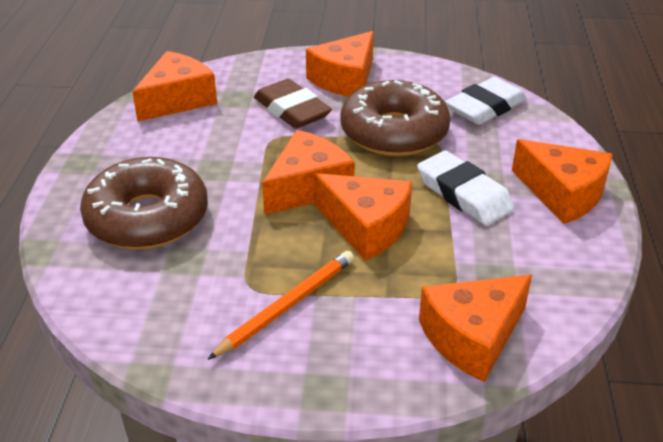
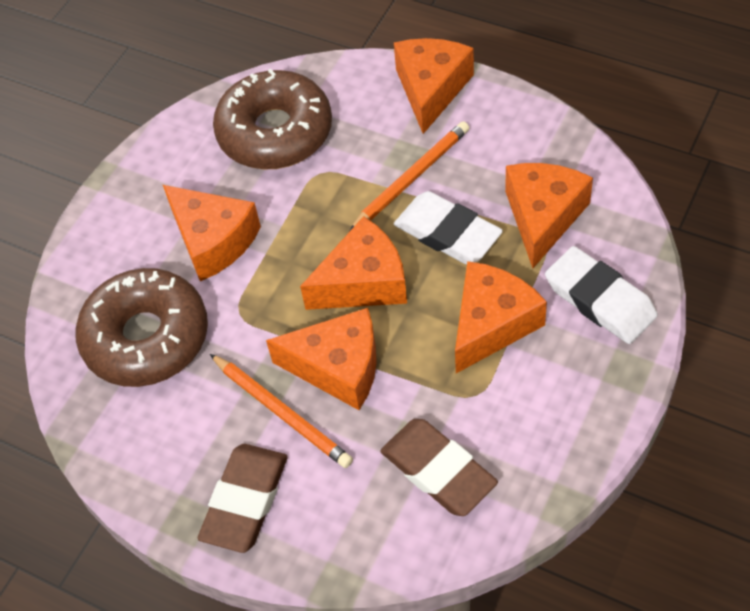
brown eraser: 1 -> 2
orange pencil: 1 -> 2

